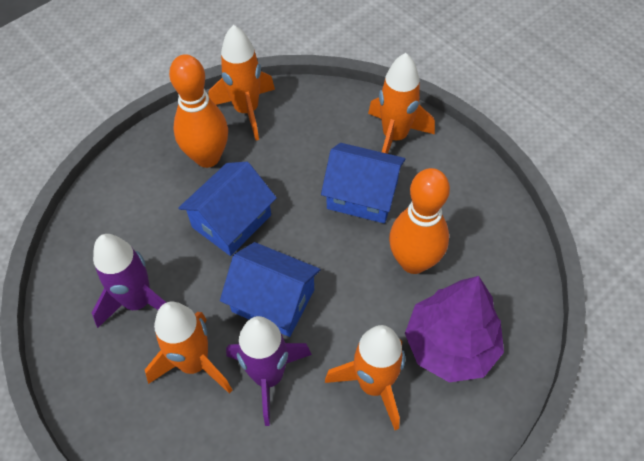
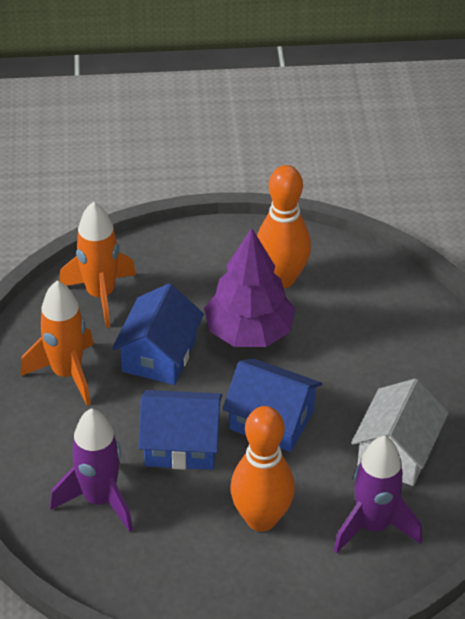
orange rocket: 4 -> 2
white house: 0 -> 1

